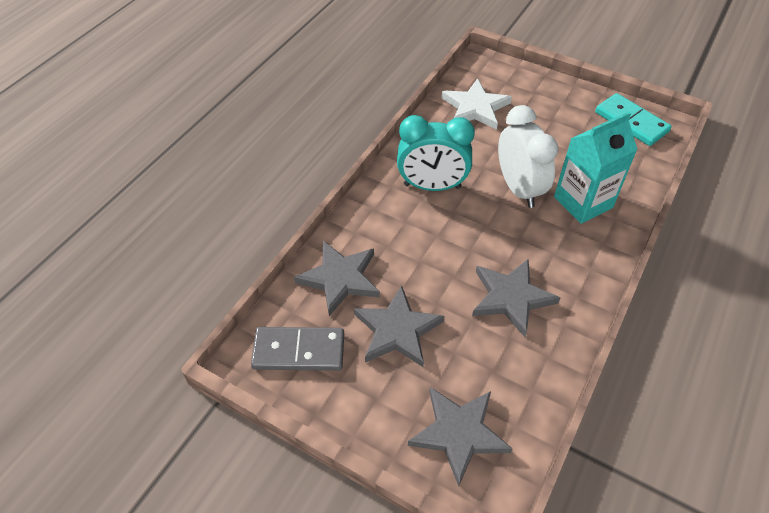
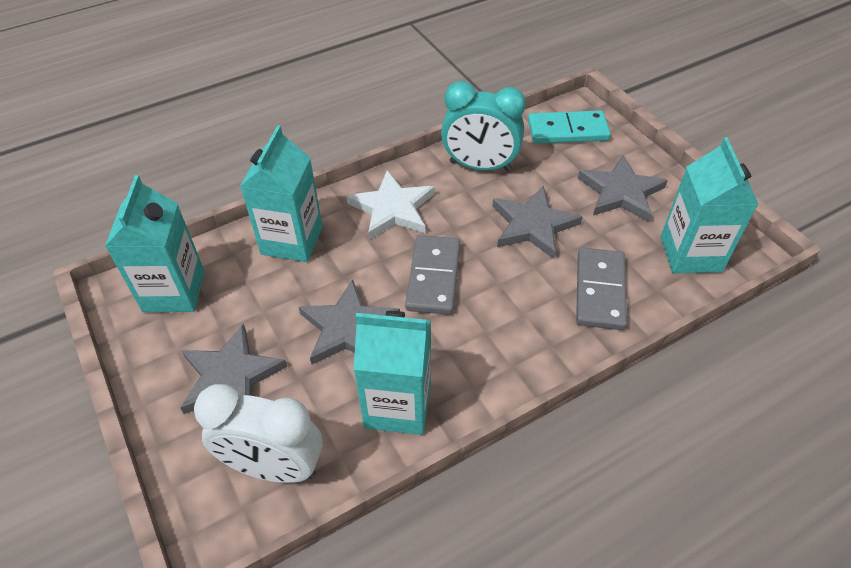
grey domino: 1 -> 2
turquoise carton: 1 -> 4

